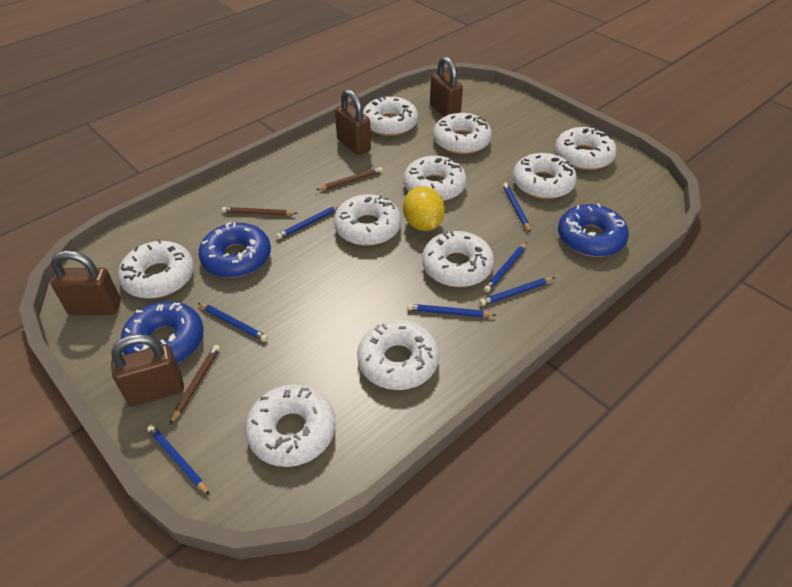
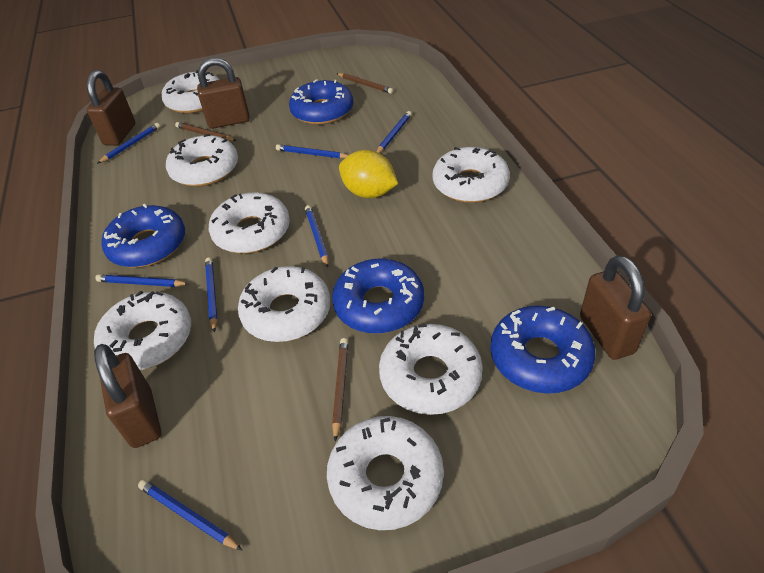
blue donut: 3 -> 4
white donut: 10 -> 8

